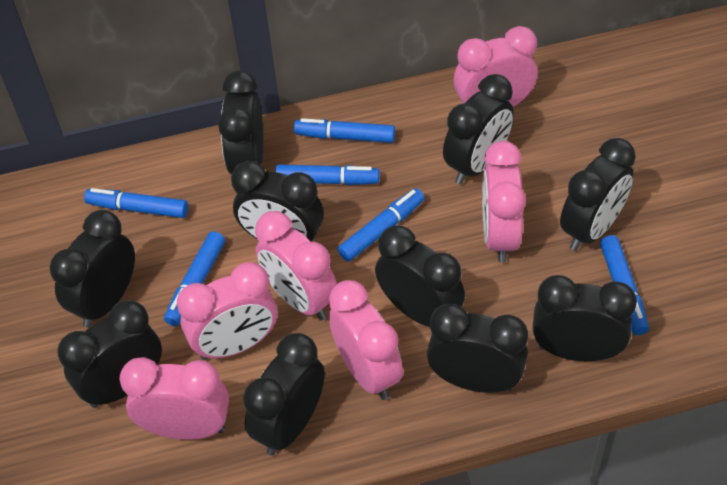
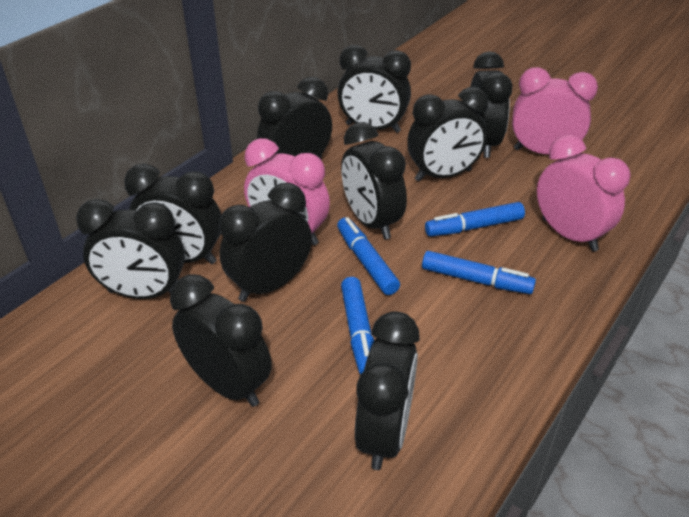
blue marker: 6 -> 4
pink clock: 6 -> 3

